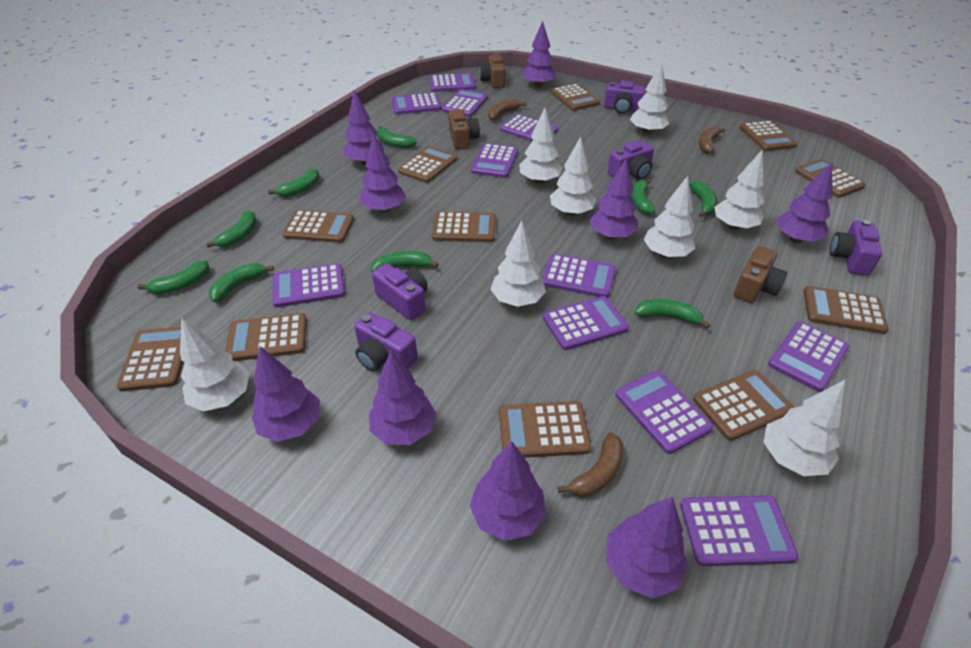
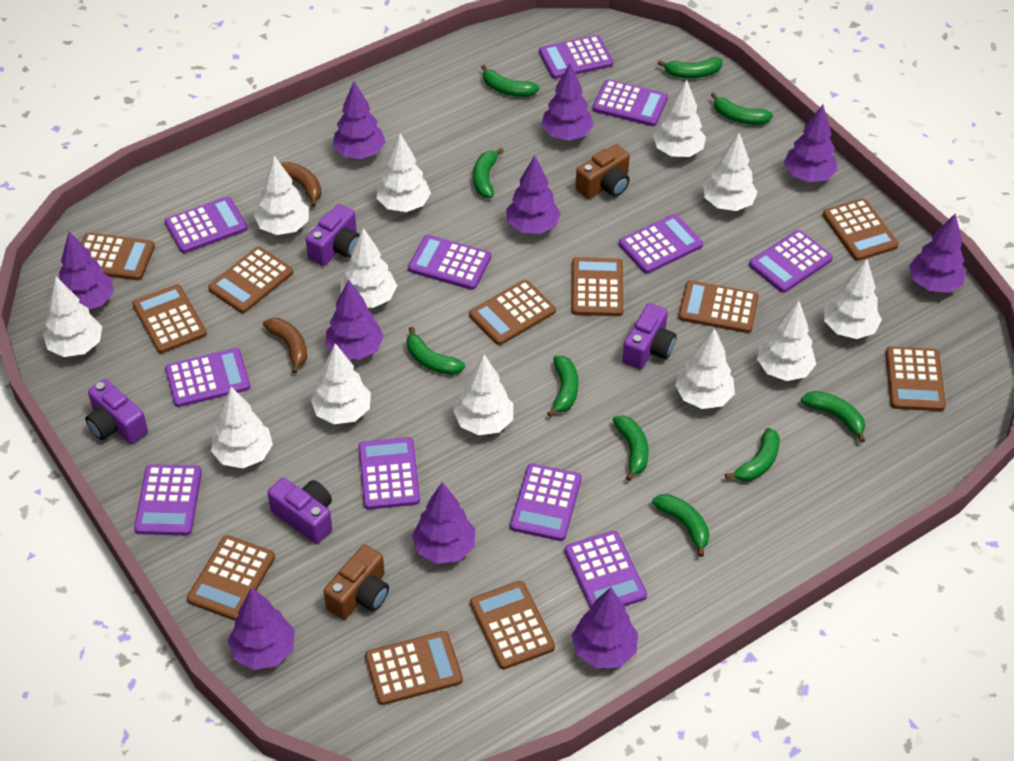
brown banana: 3 -> 2
brown camera: 3 -> 2
green banana: 9 -> 10
purple camera: 5 -> 4
purple tree: 9 -> 10
white tree: 8 -> 12

